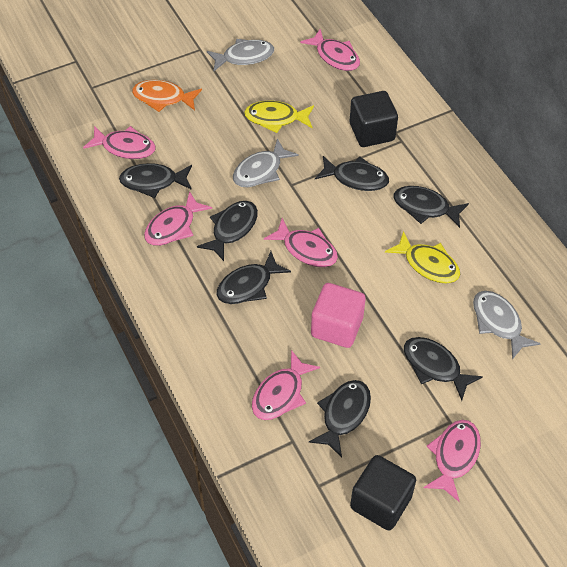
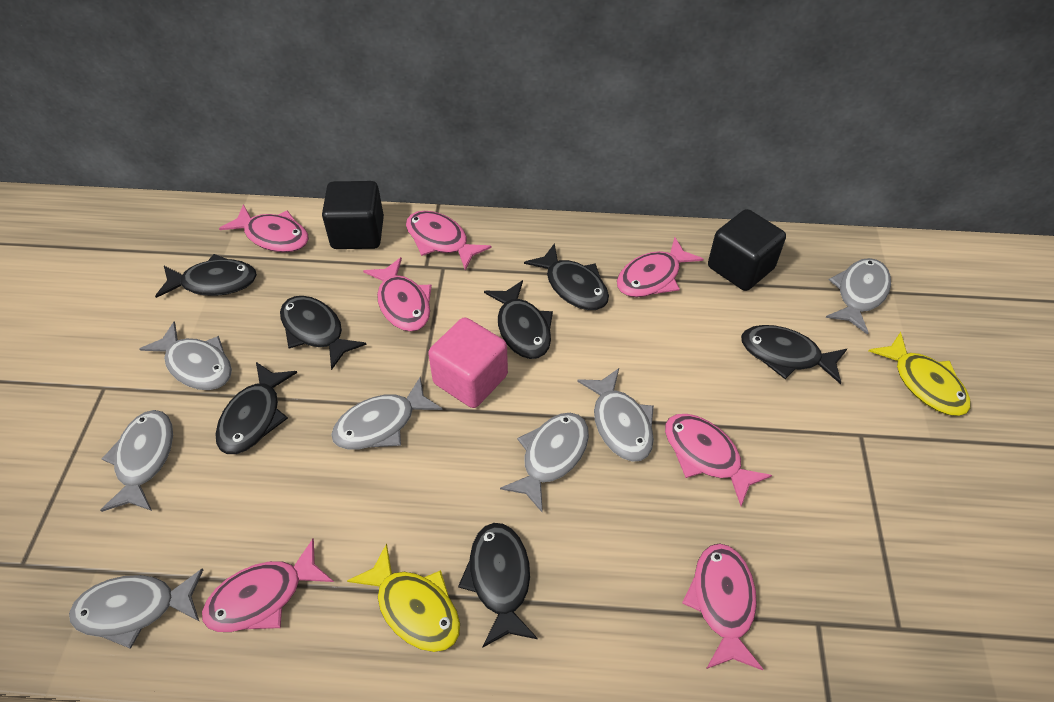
grey fish: 3 -> 7
orange fish: 1 -> 0
pink fish: 6 -> 7

